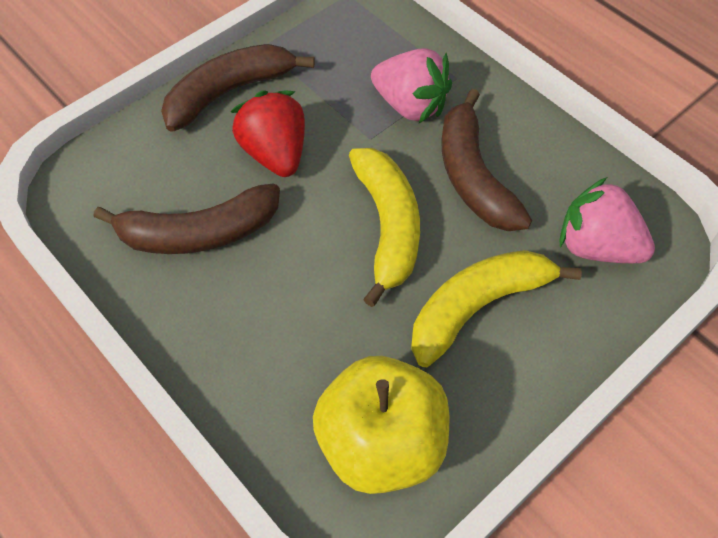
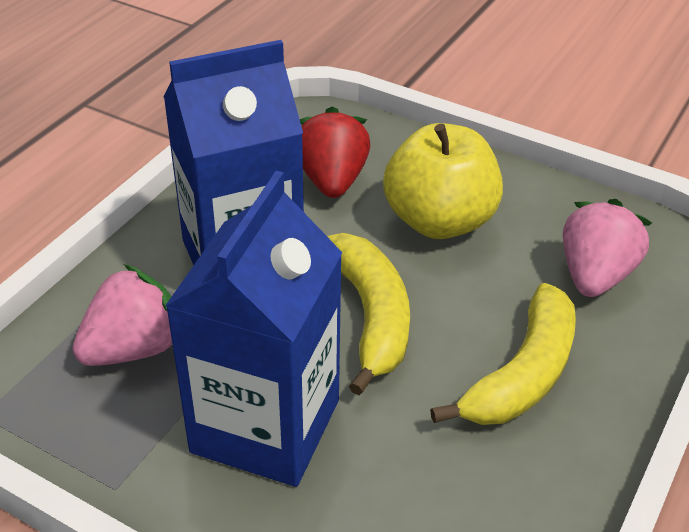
blue carton: 0 -> 2
brown banana: 3 -> 0

